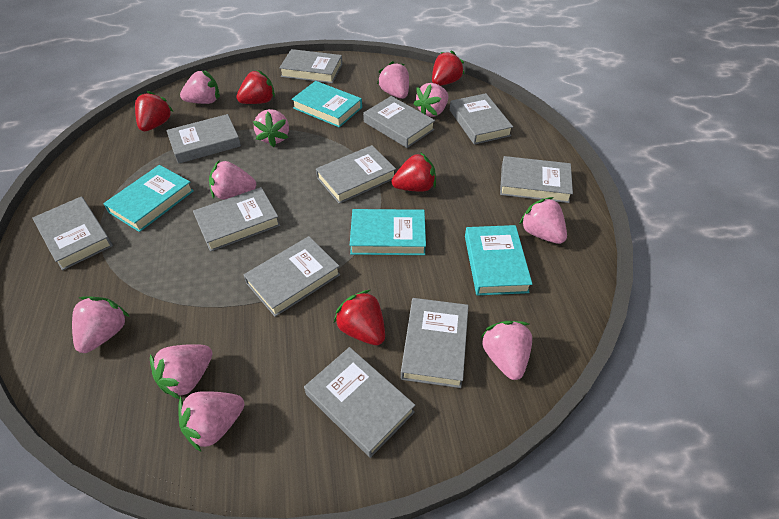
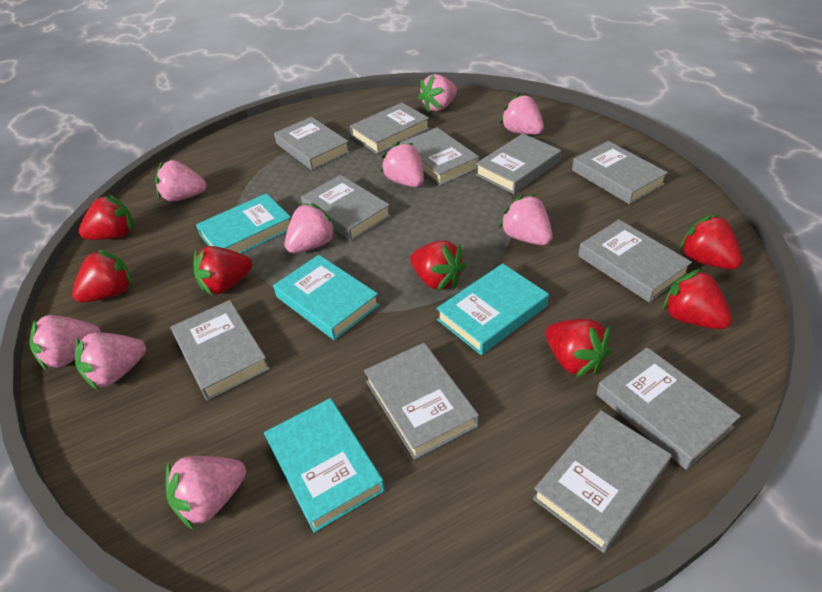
pink strawberry: 10 -> 9
red strawberry: 5 -> 7

